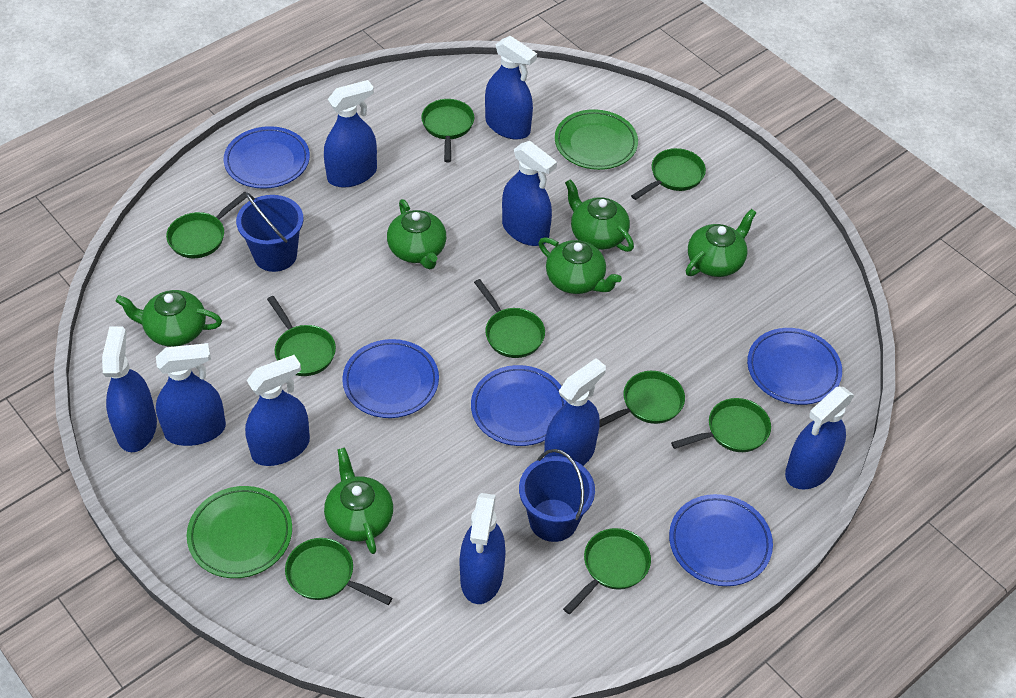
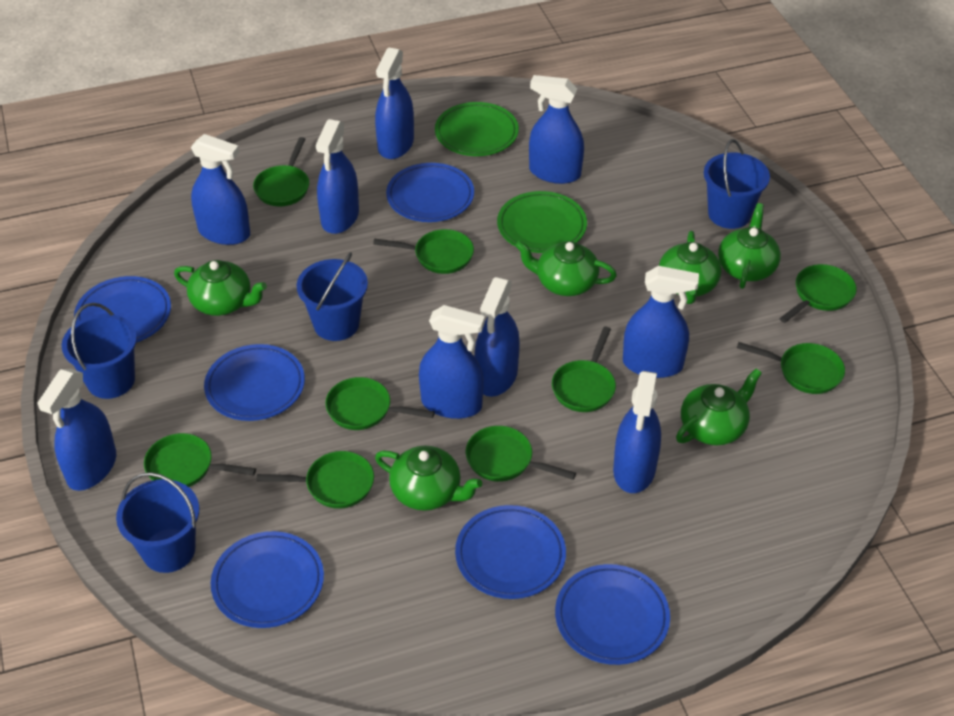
blue bucket: 2 -> 4
blue plate: 5 -> 6

